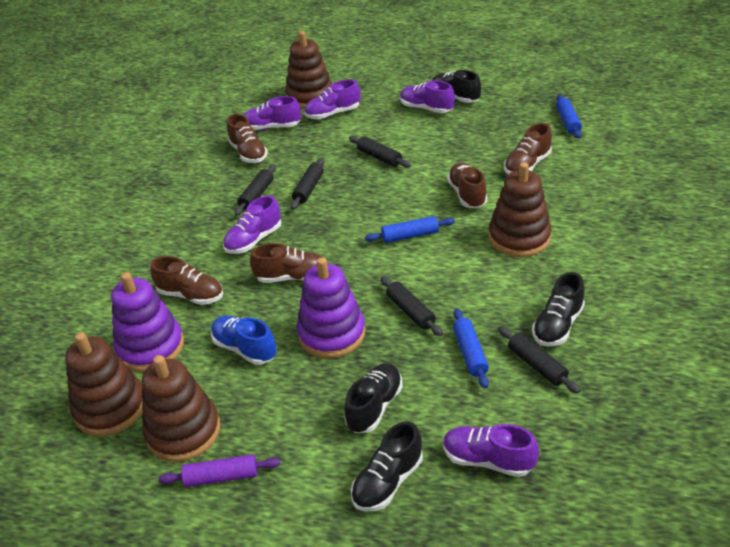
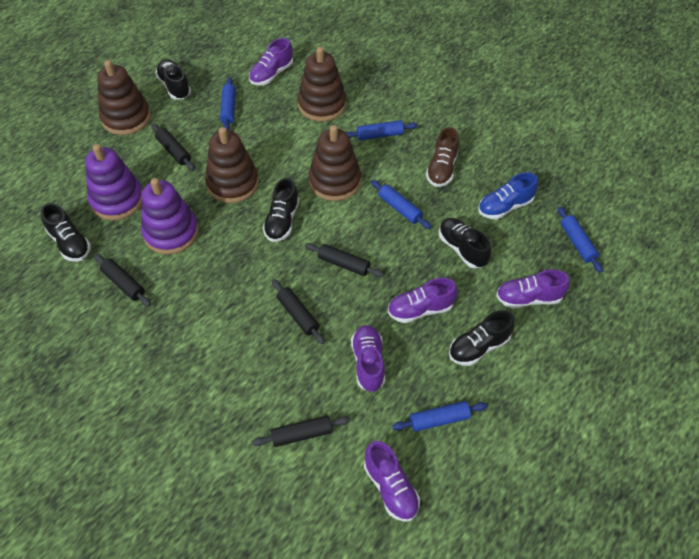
black shoe: 4 -> 5
blue rolling pin: 3 -> 5
brown shoe: 5 -> 1
purple rolling pin: 1 -> 0

